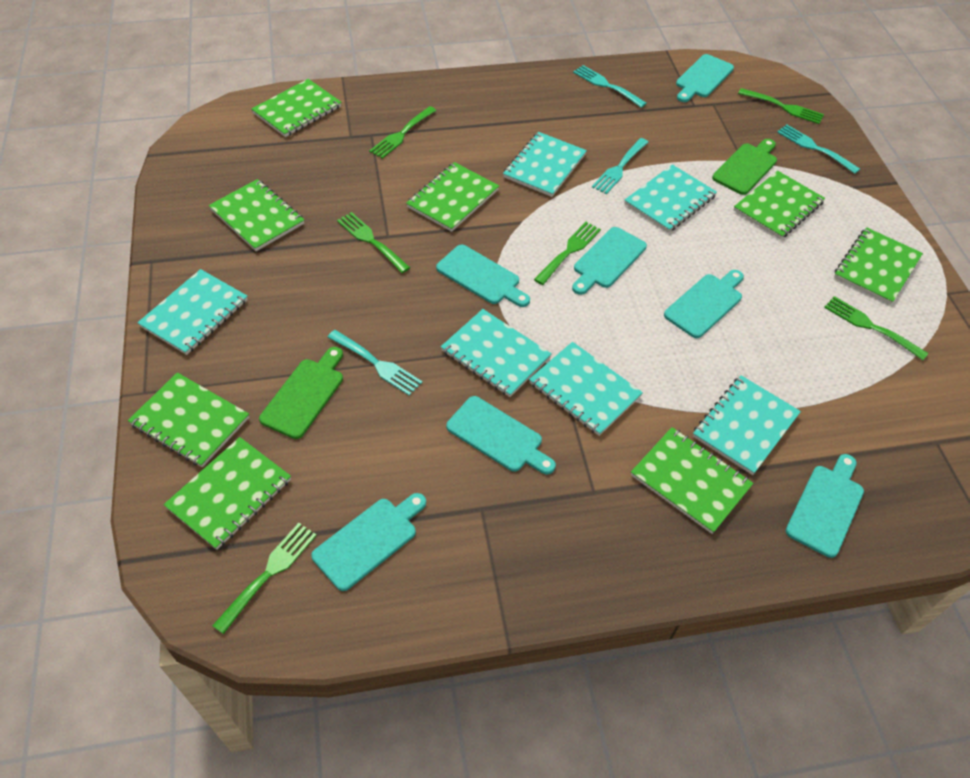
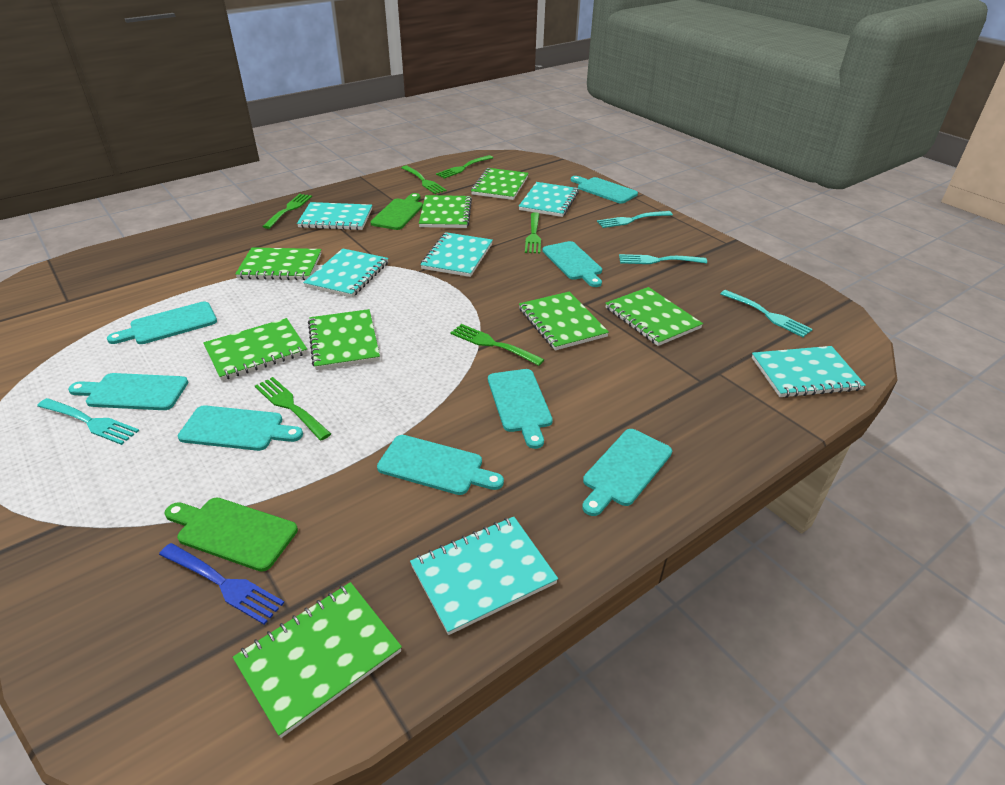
blue fork: 0 -> 1
turquoise cutting board: 7 -> 8

